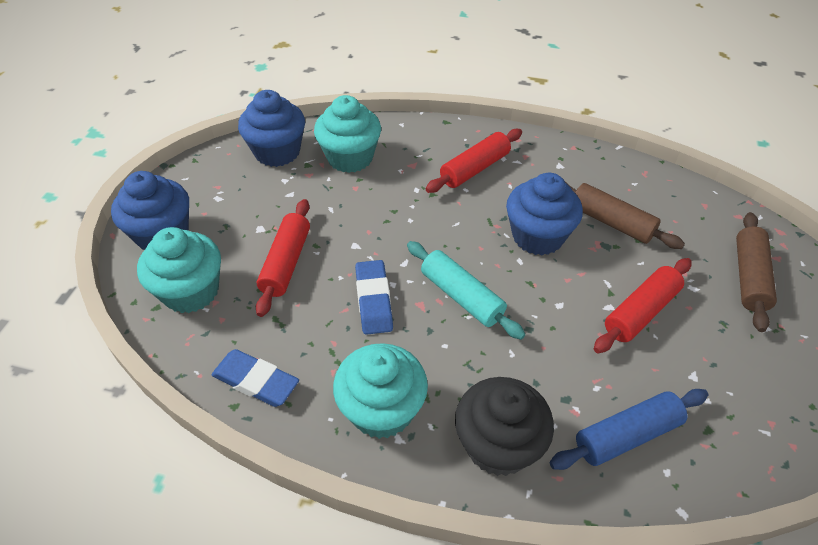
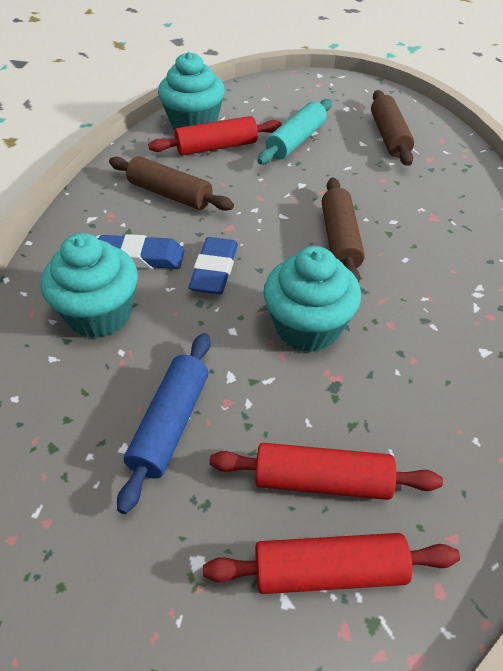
black cupcake: 1 -> 0
blue cupcake: 3 -> 0
brown rolling pin: 2 -> 3

